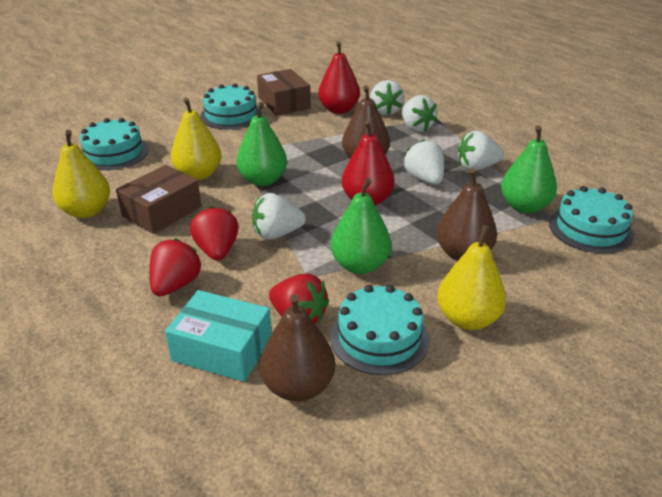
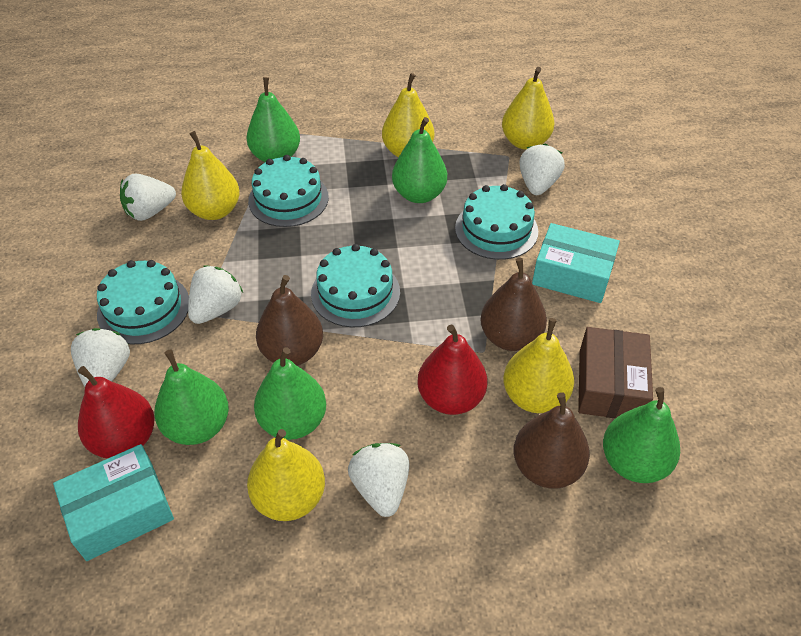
brown box: 2 -> 1
green pear: 3 -> 5
red strawberry: 3 -> 0
turquoise box: 1 -> 2
yellow pear: 3 -> 5

